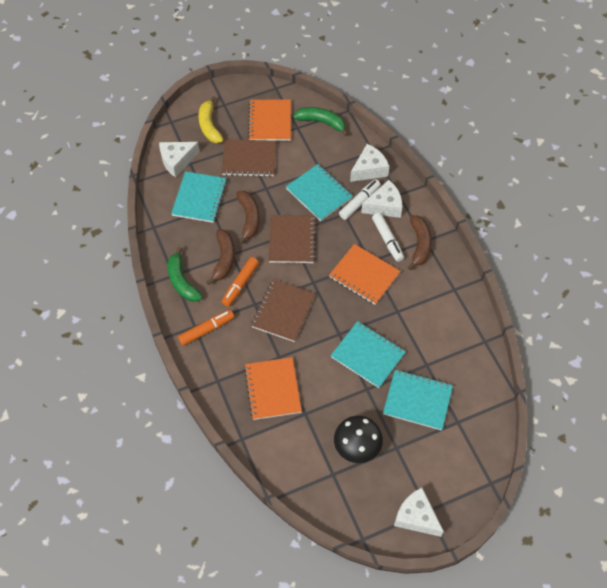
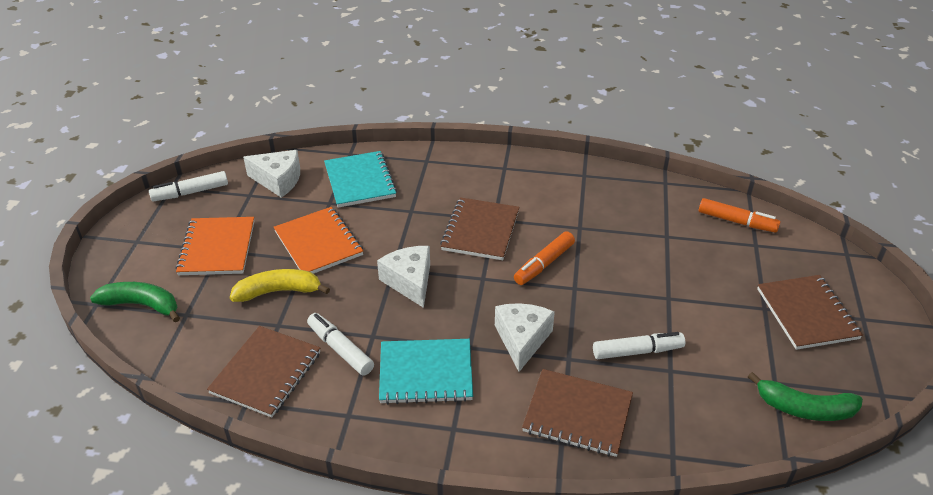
black mushroom: 1 -> 0
brown banana: 3 -> 0
brown notebook: 3 -> 4
orange notebook: 3 -> 2
turquoise notebook: 4 -> 2
white cheese: 4 -> 3
white marker: 2 -> 3

